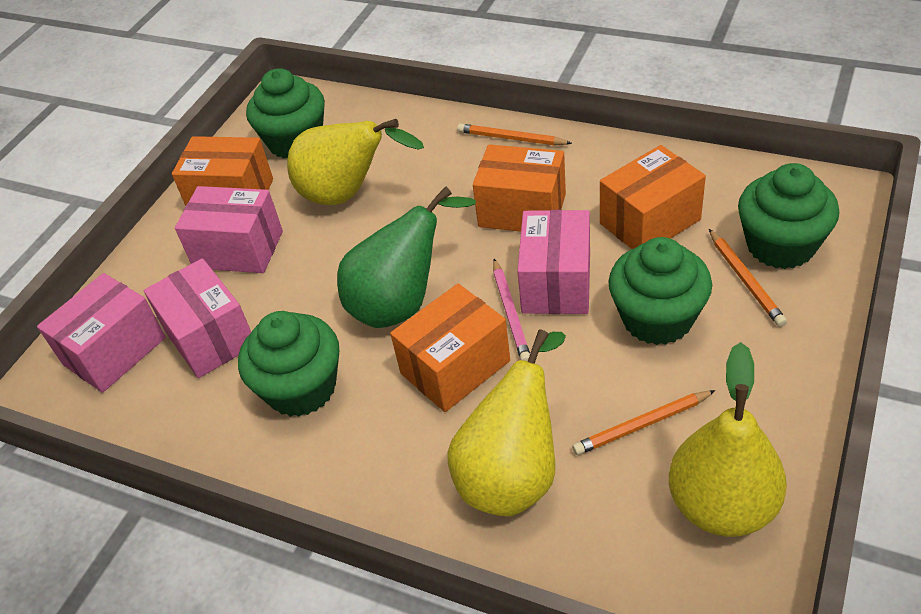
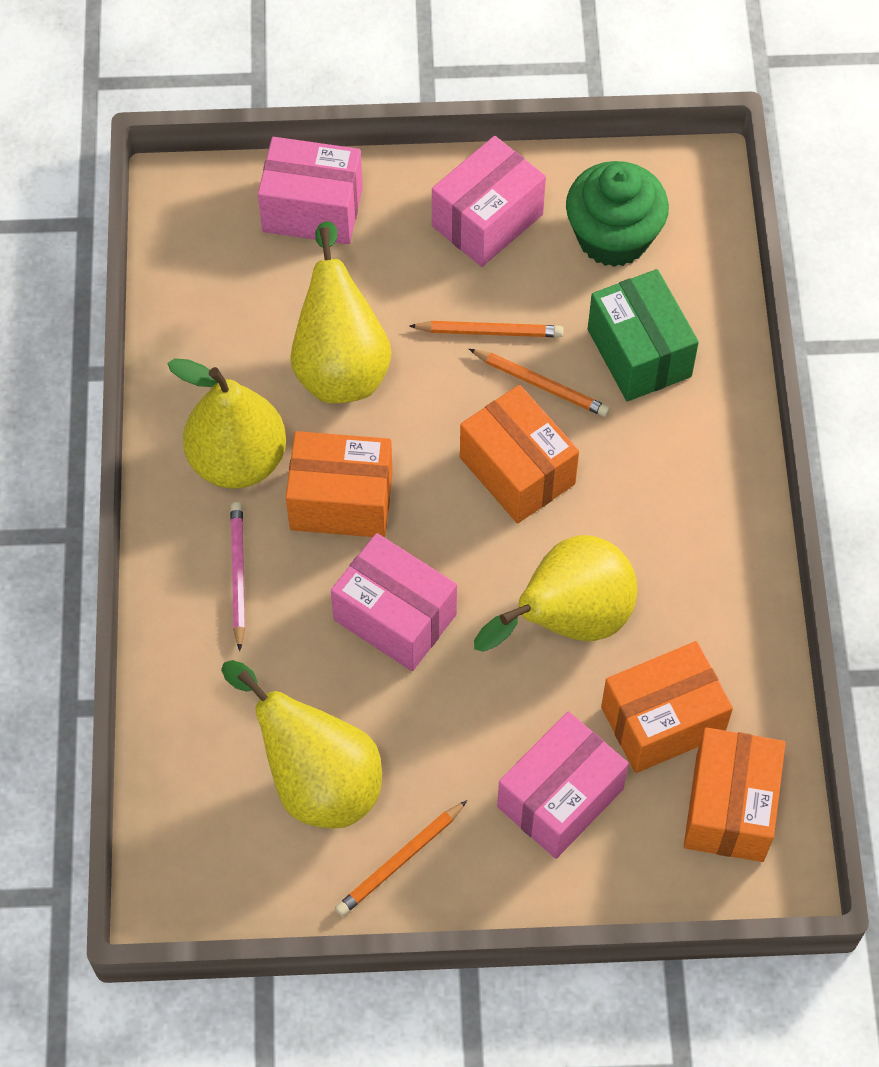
green box: 0 -> 1
green cupcake: 4 -> 1
green pear: 1 -> 0
yellow pear: 3 -> 4

